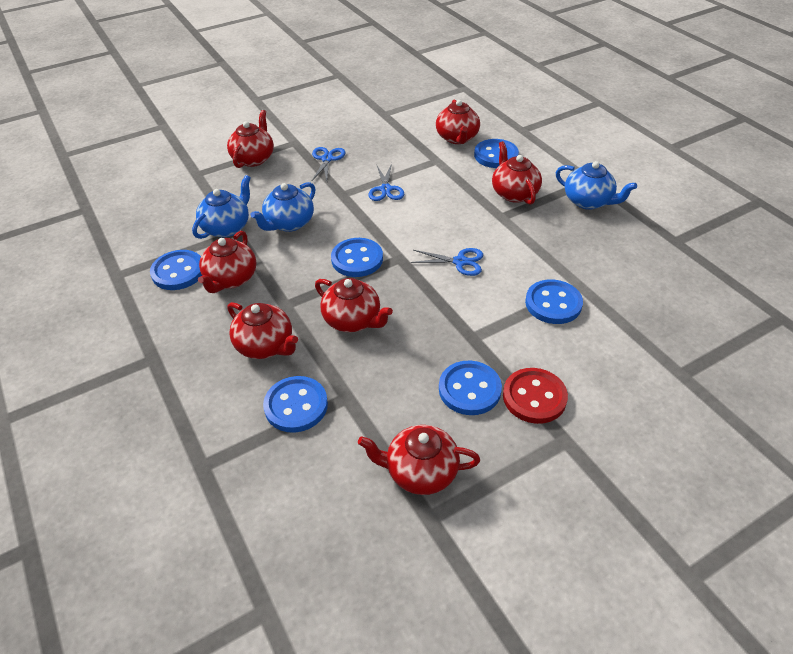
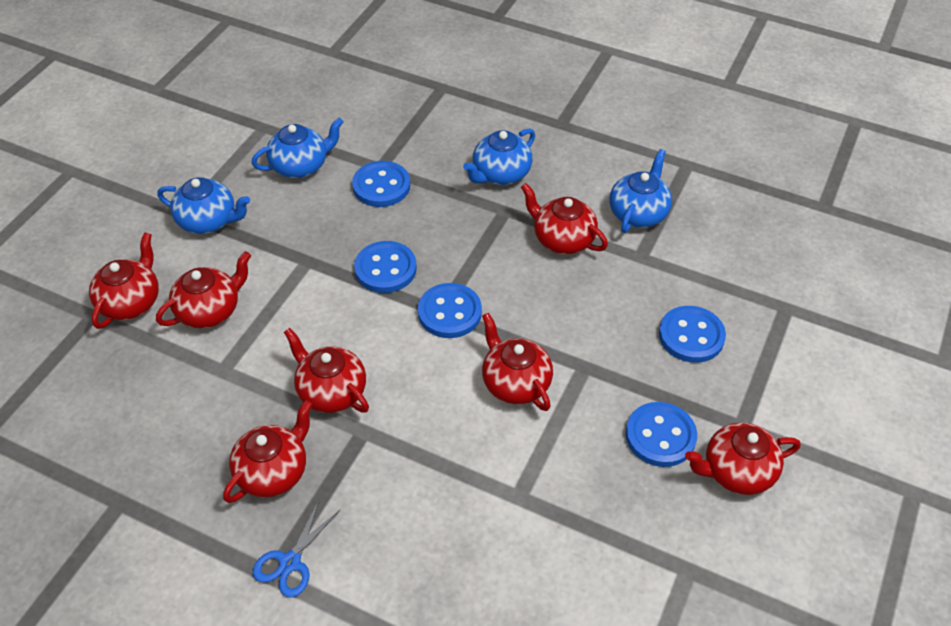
blue button: 6 -> 5
blue scissors: 3 -> 1
blue teapot: 3 -> 4
red button: 1 -> 0

